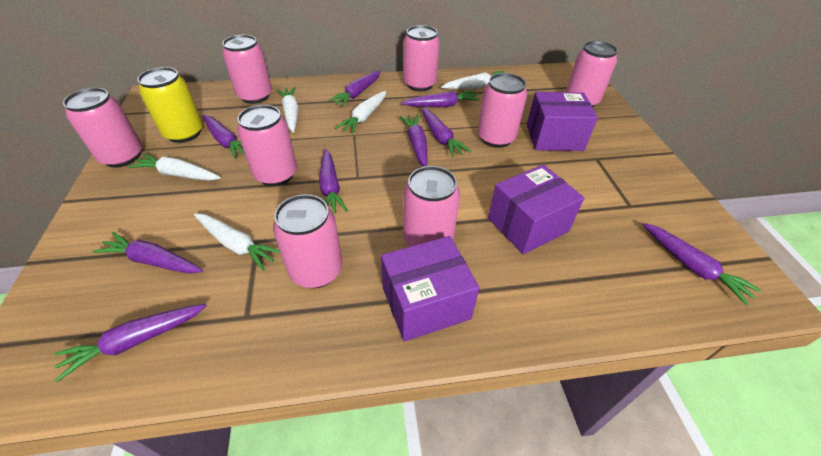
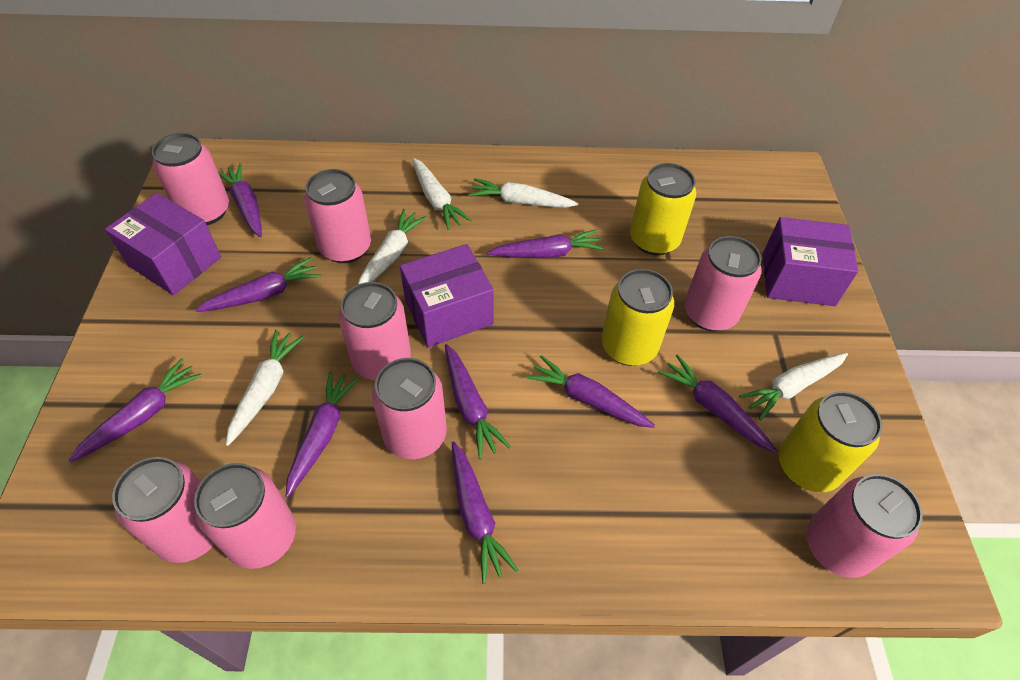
yellow can: 1 -> 3

